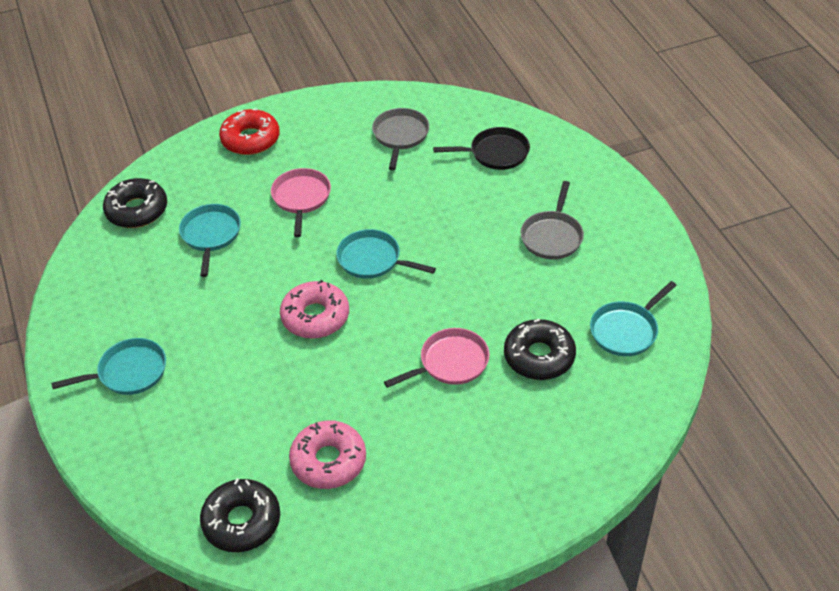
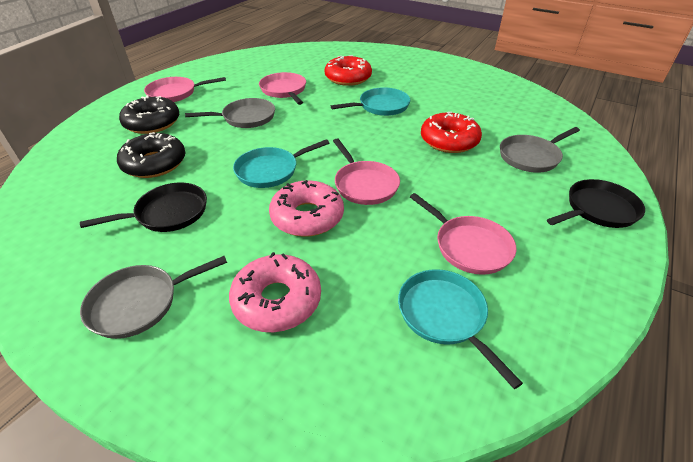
black donut: 3 -> 2
black pan: 1 -> 2
grey pan: 2 -> 3
pink pan: 2 -> 4
red donut: 1 -> 2
turquoise pan: 4 -> 3

